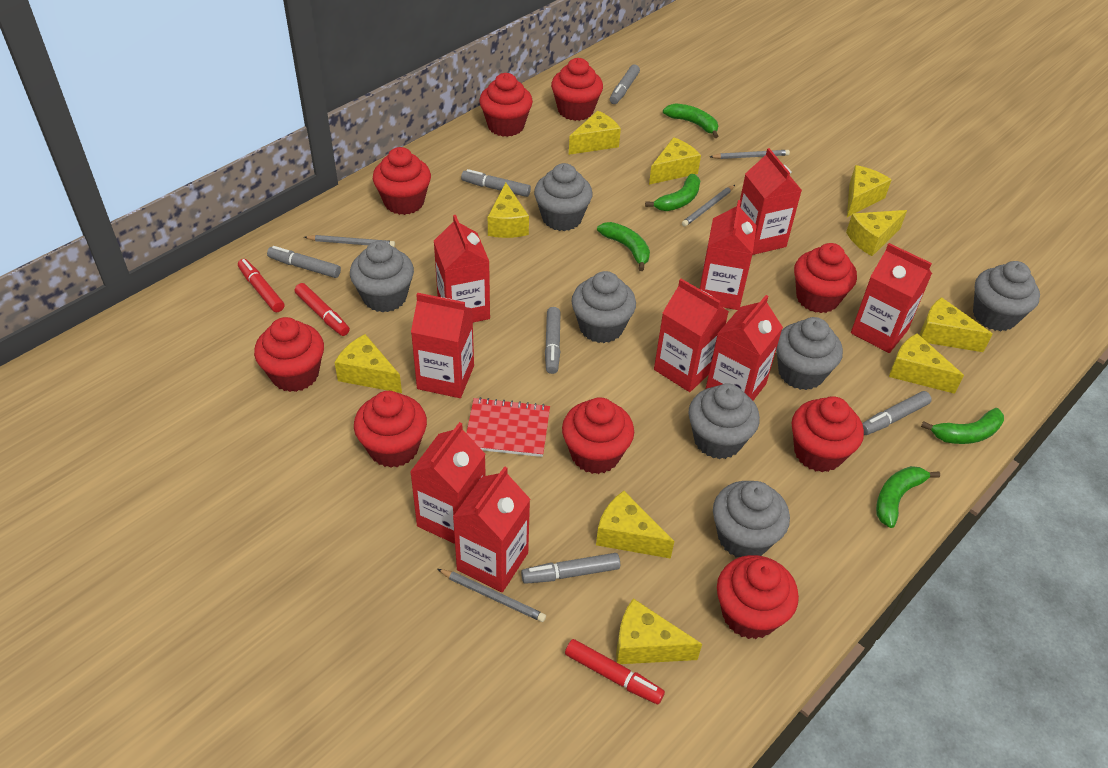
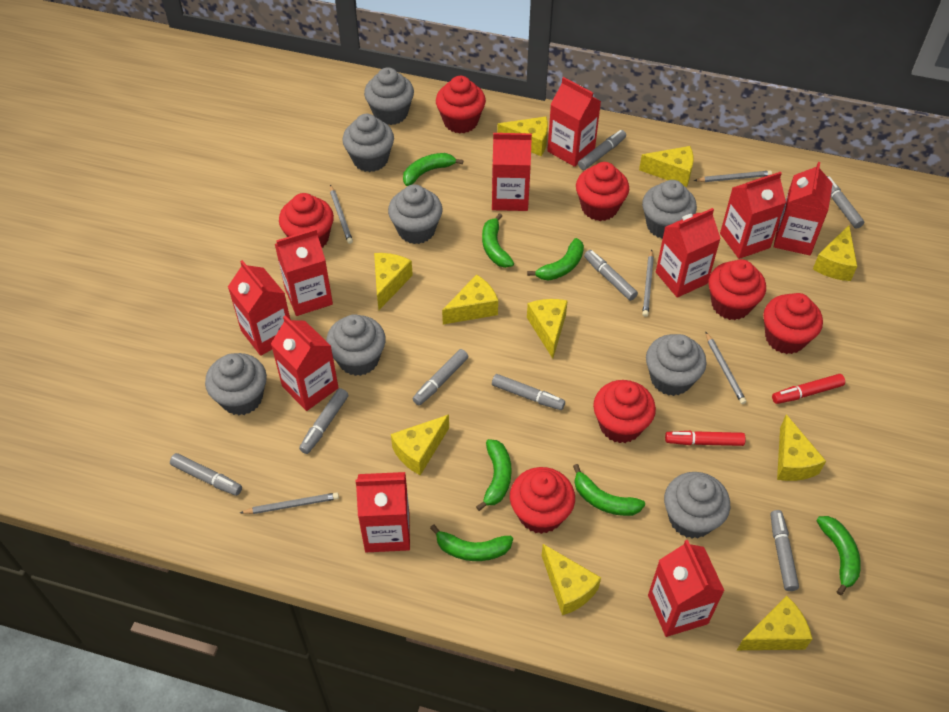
green banana: 5 -> 7
grey cupcake: 7 -> 8
grey marker: 6 -> 8
grey pencil: 4 -> 5
red carton: 9 -> 10
red cupcake: 9 -> 7
red marker: 3 -> 2
red notebook: 1 -> 0

